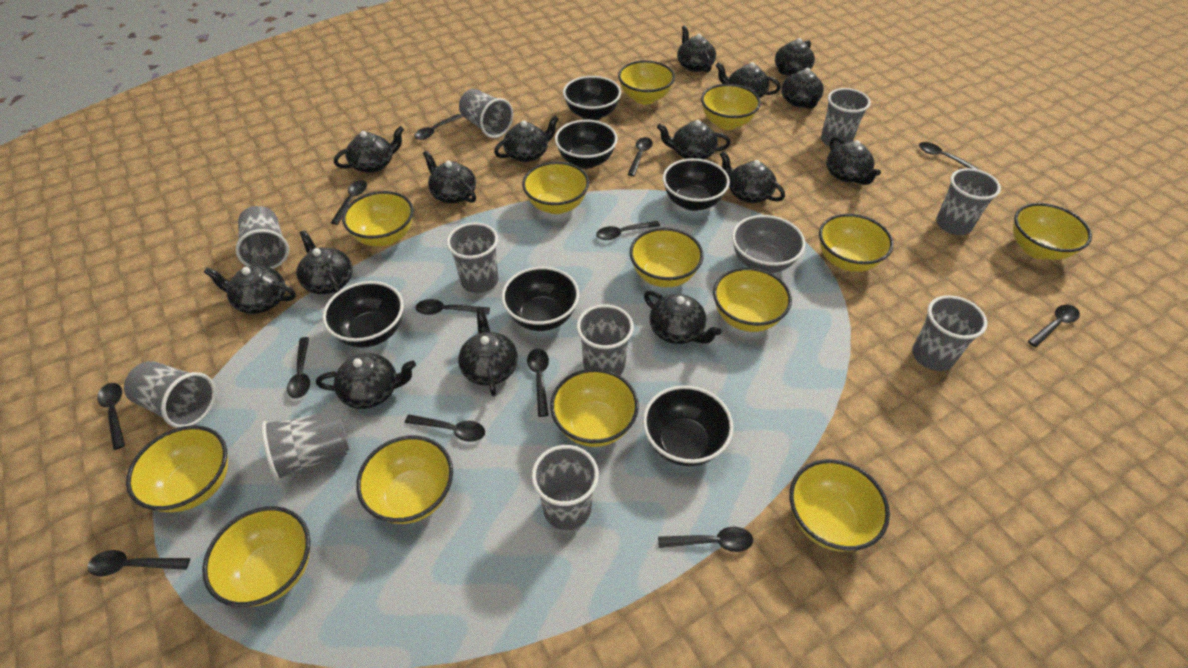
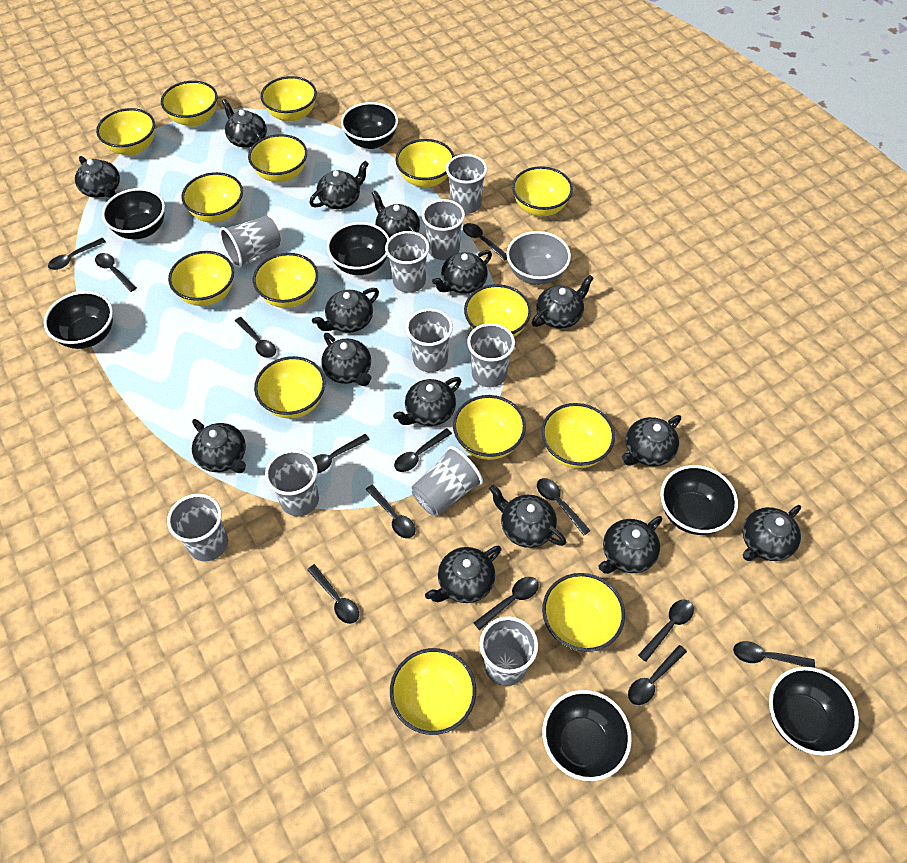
black bowl: 6 -> 7
yellow bowl: 13 -> 15

